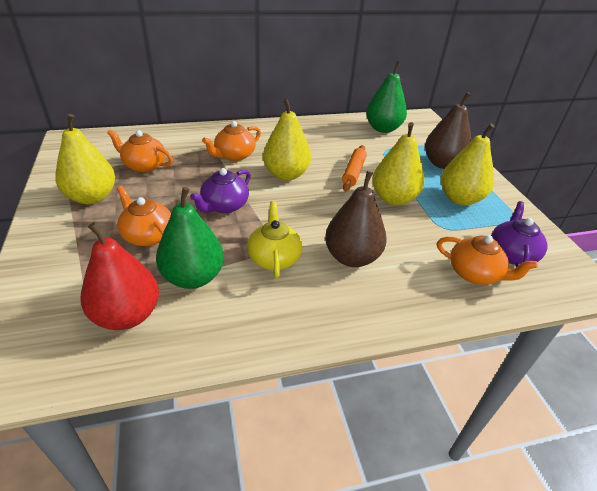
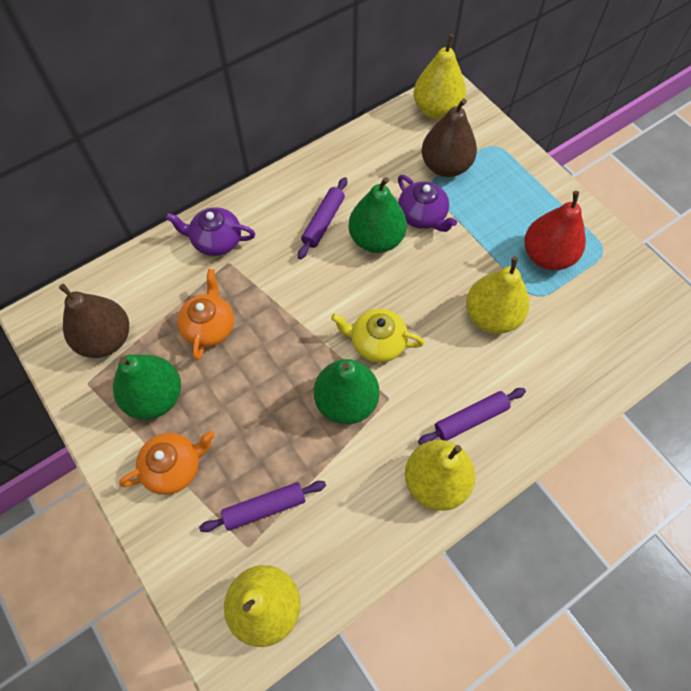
green pear: 2 -> 3
orange rolling pin: 1 -> 0
orange teapot: 4 -> 2
purple rolling pin: 0 -> 3

